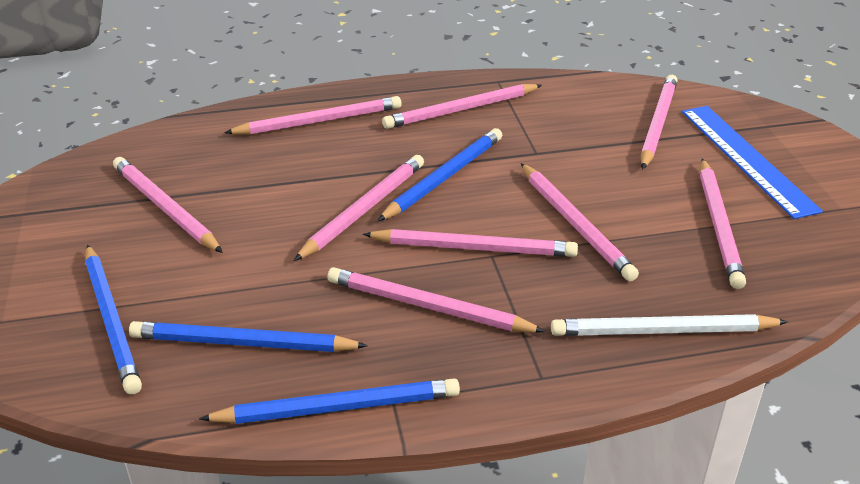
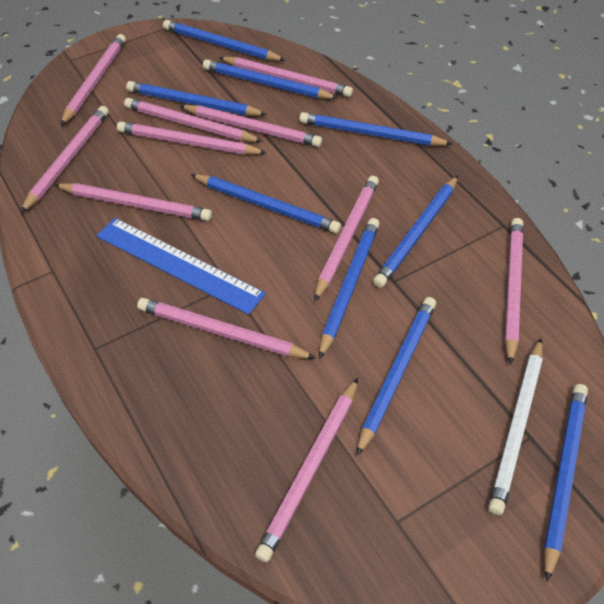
blue pencil: 4 -> 9
pink pencil: 9 -> 11

